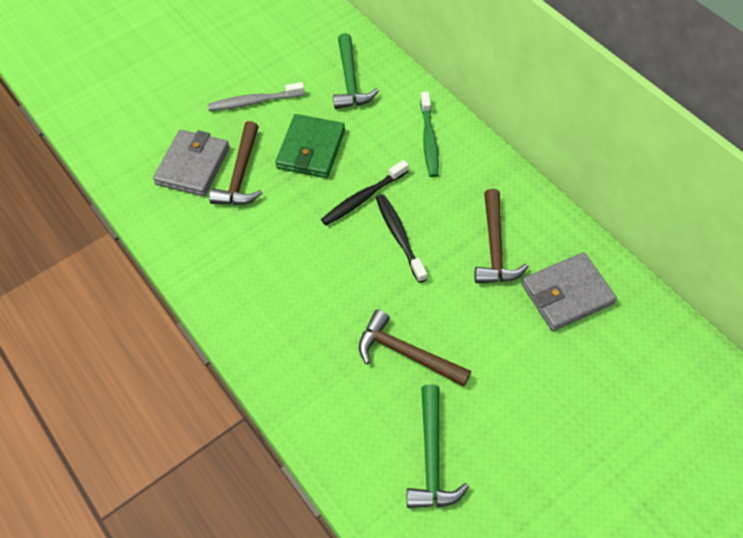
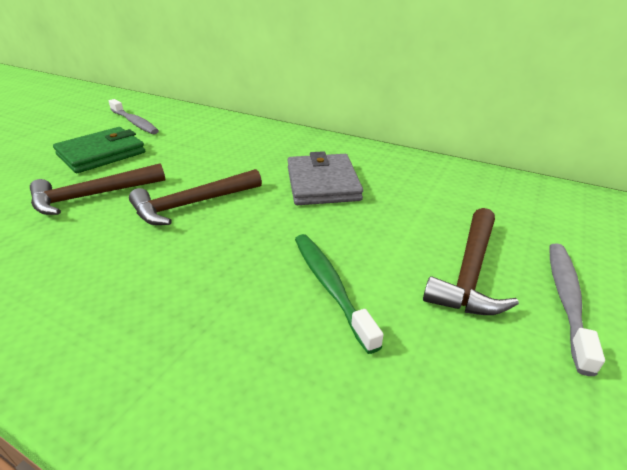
black toothbrush: 2 -> 0
green hammer: 2 -> 0
grey toothbrush: 1 -> 2
grey wallet: 2 -> 1

